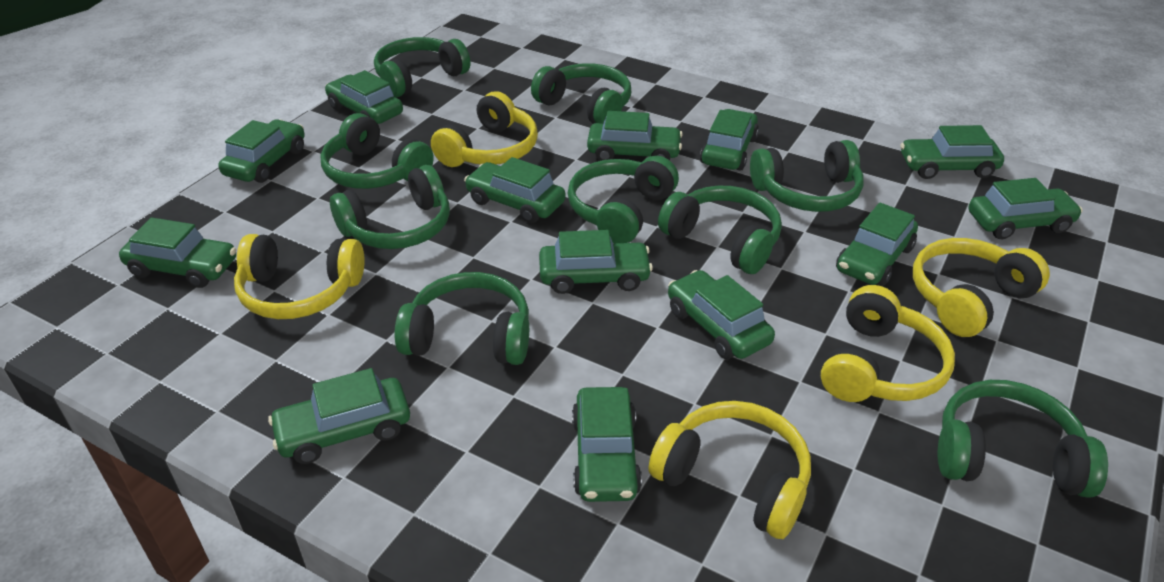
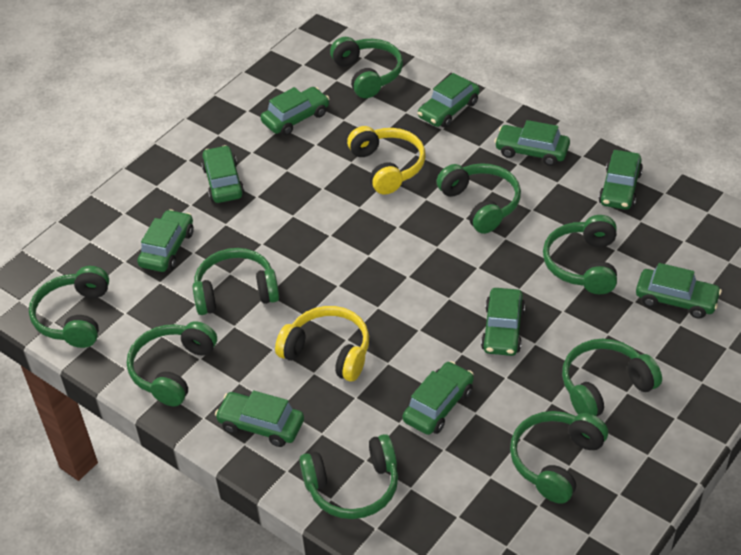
green car: 13 -> 10
yellow headphones: 5 -> 2

